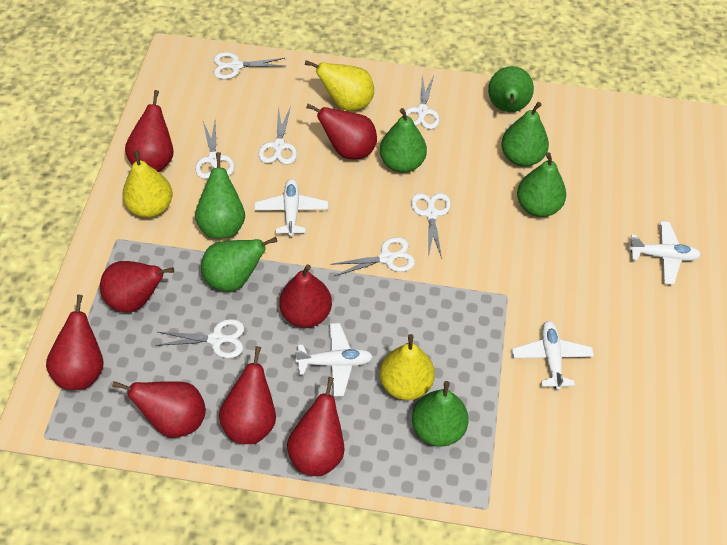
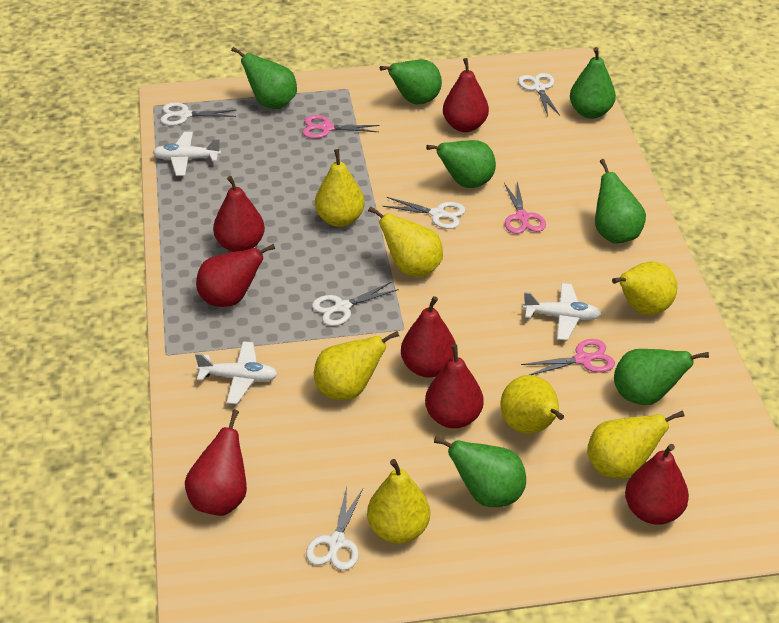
pink scissors: 0 -> 3
red pear: 8 -> 7
white plane: 4 -> 3
white scissors: 7 -> 5
yellow pear: 3 -> 7

